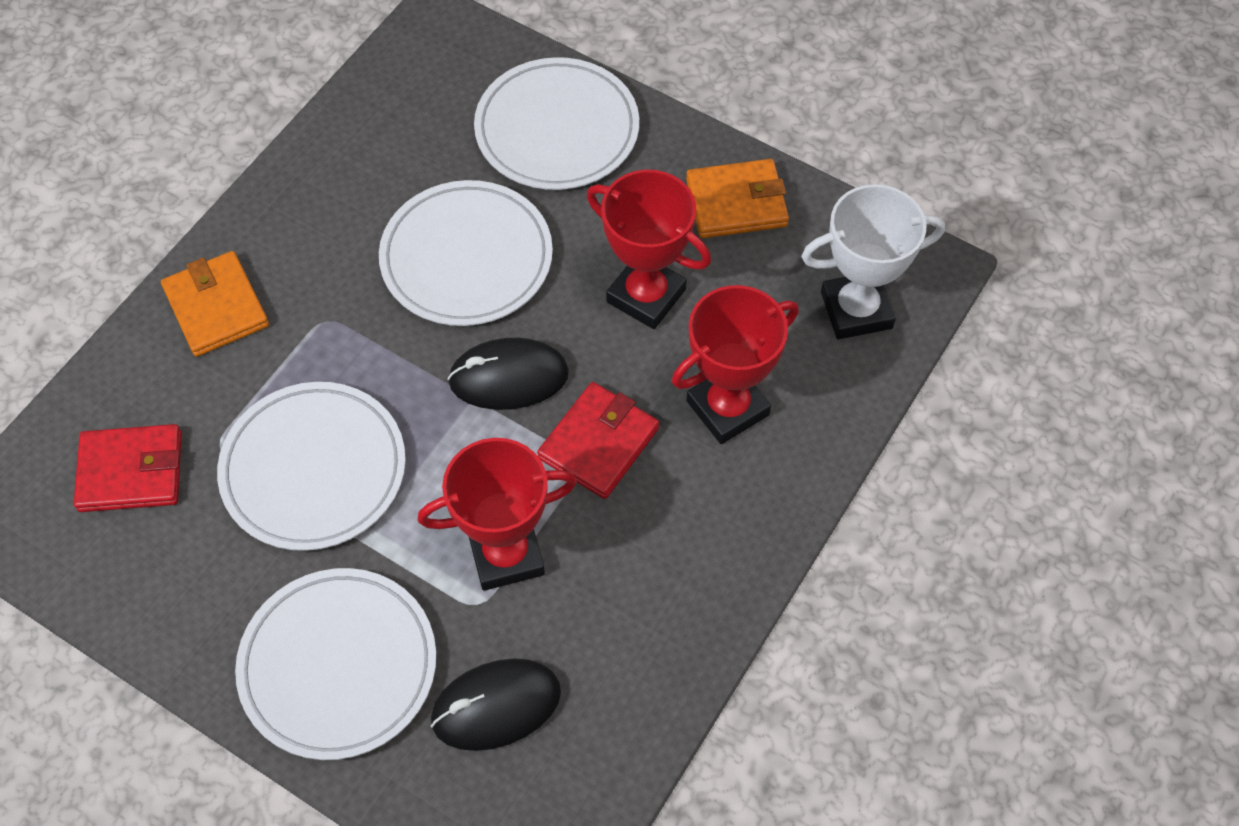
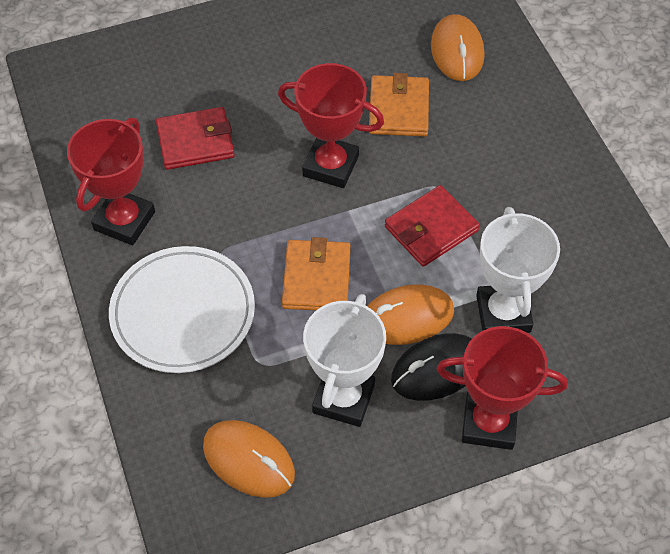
black mouse: 2 -> 1
orange mouse: 0 -> 3
white plate: 4 -> 1
white trophy: 1 -> 2

